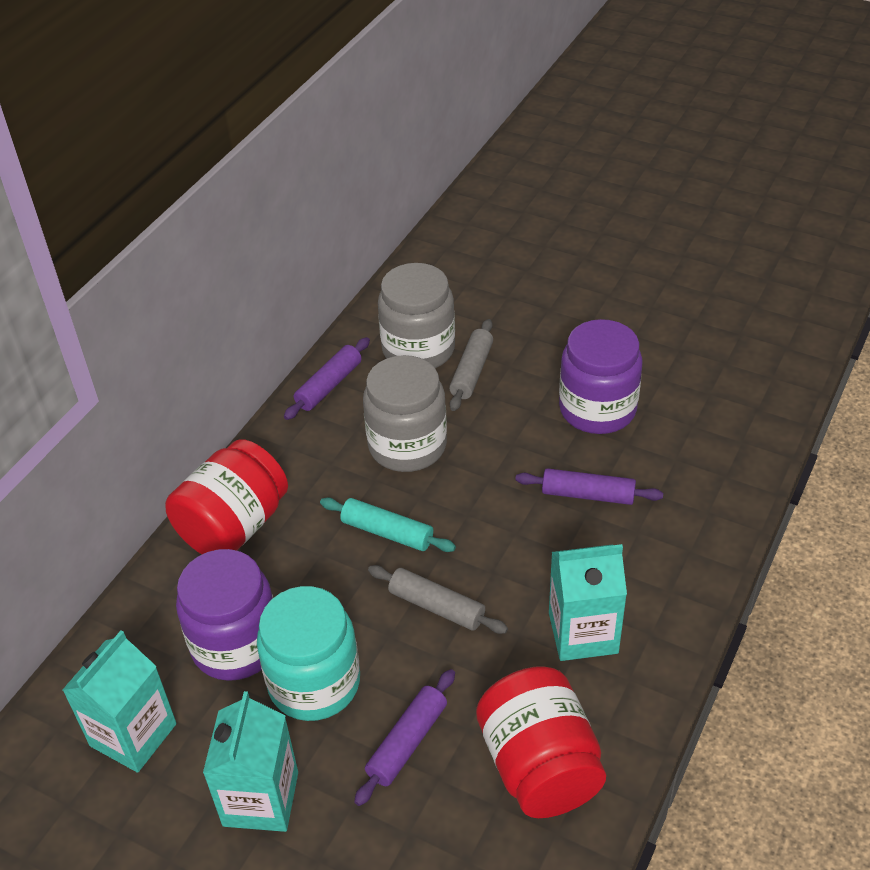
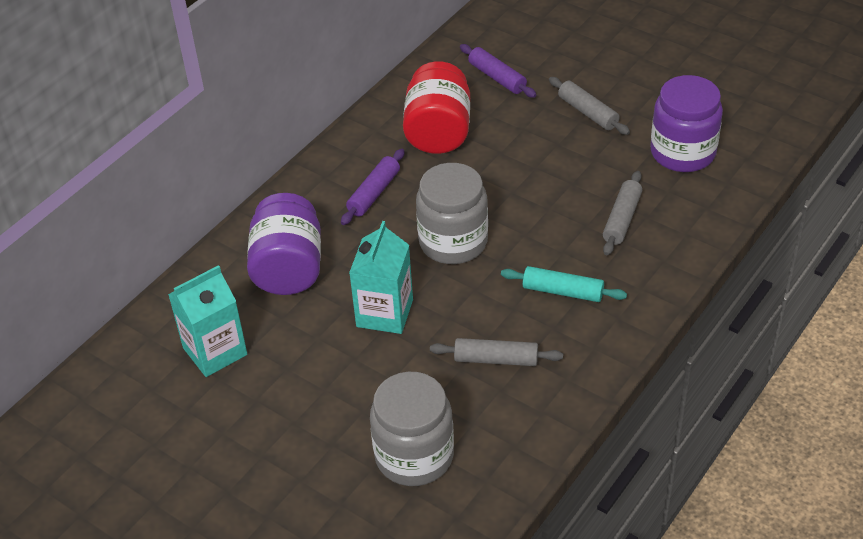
grey rolling pin: 2 -> 3
purple rolling pin: 3 -> 2
red jar: 2 -> 1
turquoise carton: 3 -> 2
turquoise jar: 1 -> 0

